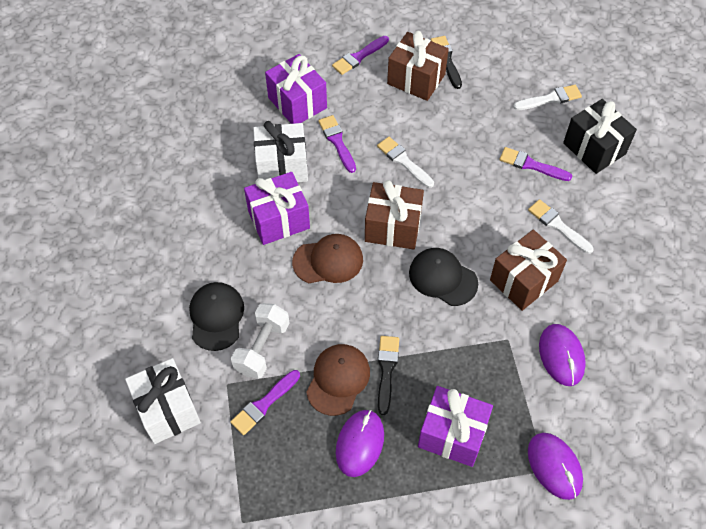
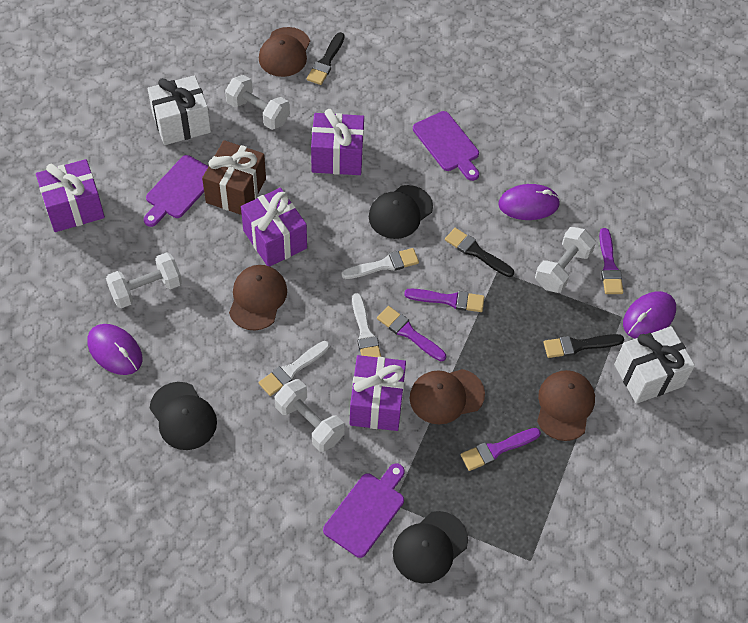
black brush: 2 -> 3
black cap: 2 -> 3
black gift: 1 -> 0
brown cap: 2 -> 4
brown gift: 3 -> 1
purple cutting board: 0 -> 3
purple gift: 3 -> 4
white dumbbell: 1 -> 4

